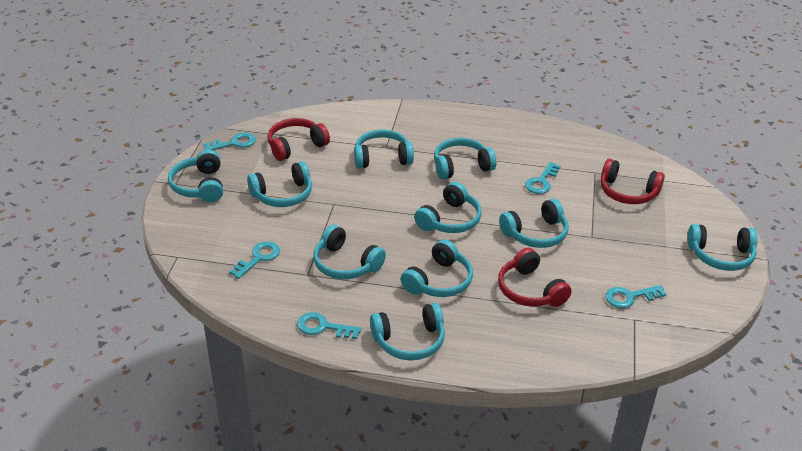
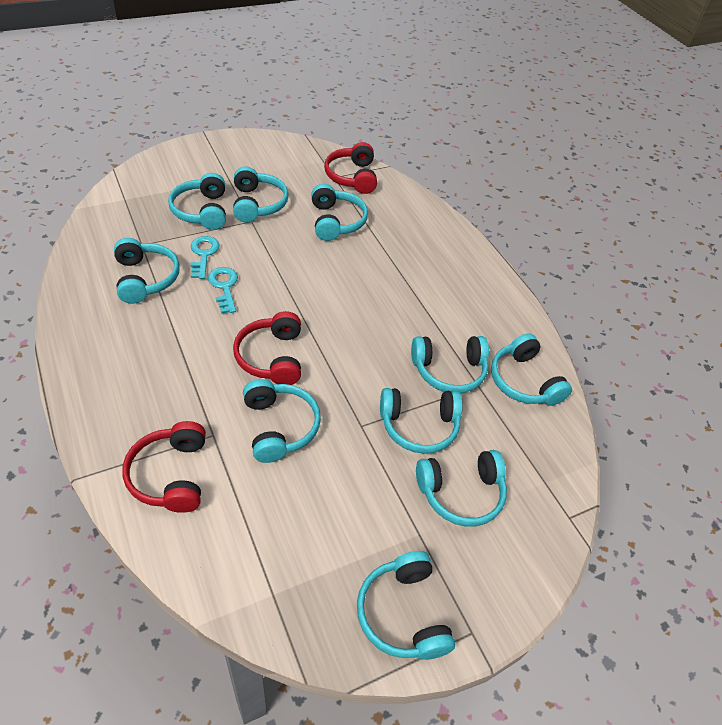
turquoise key: 5 -> 2

